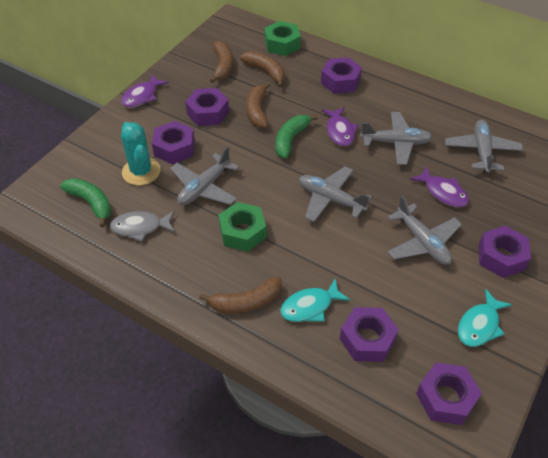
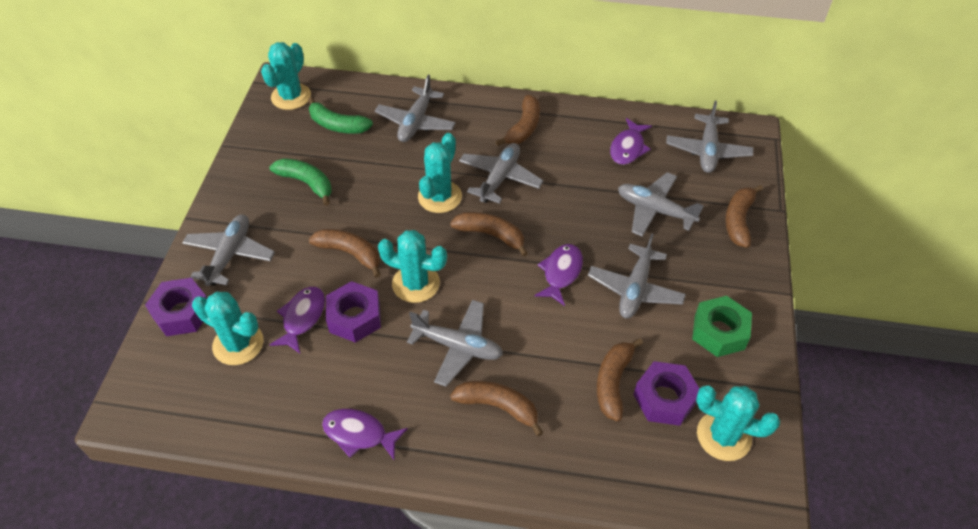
brown banana: 4 -> 6
green nut: 2 -> 1
grey fish: 1 -> 0
grey plane: 5 -> 7
purple fish: 3 -> 4
purple nut: 6 -> 3
turquoise cactus: 1 -> 5
turquoise fish: 2 -> 0

